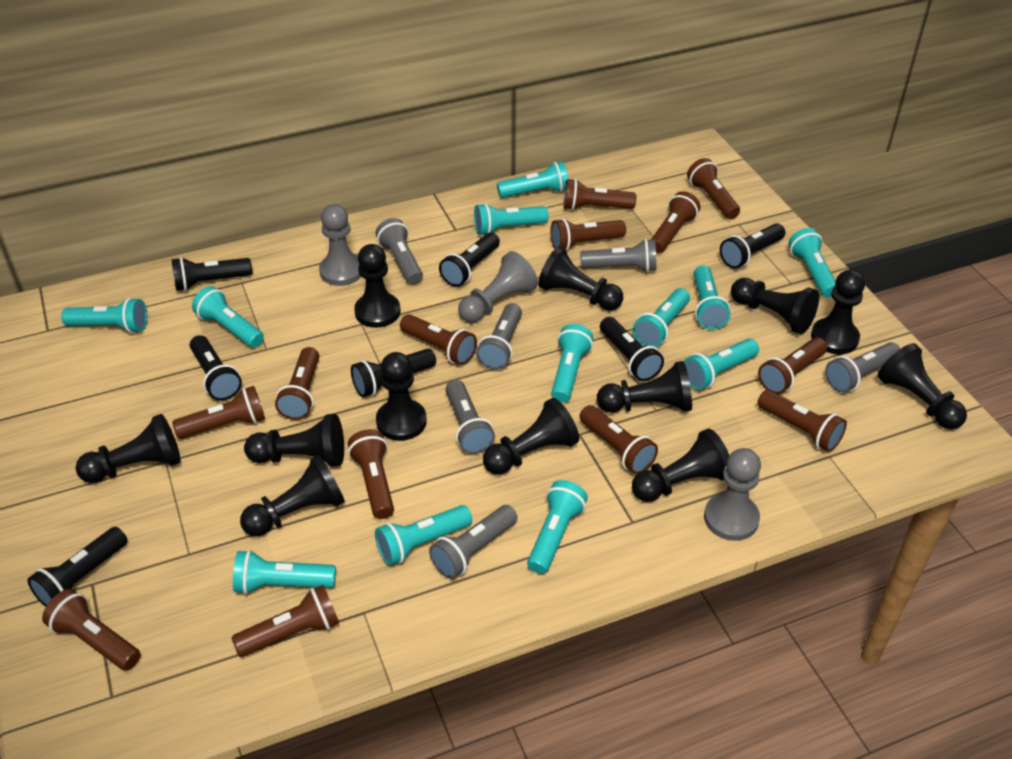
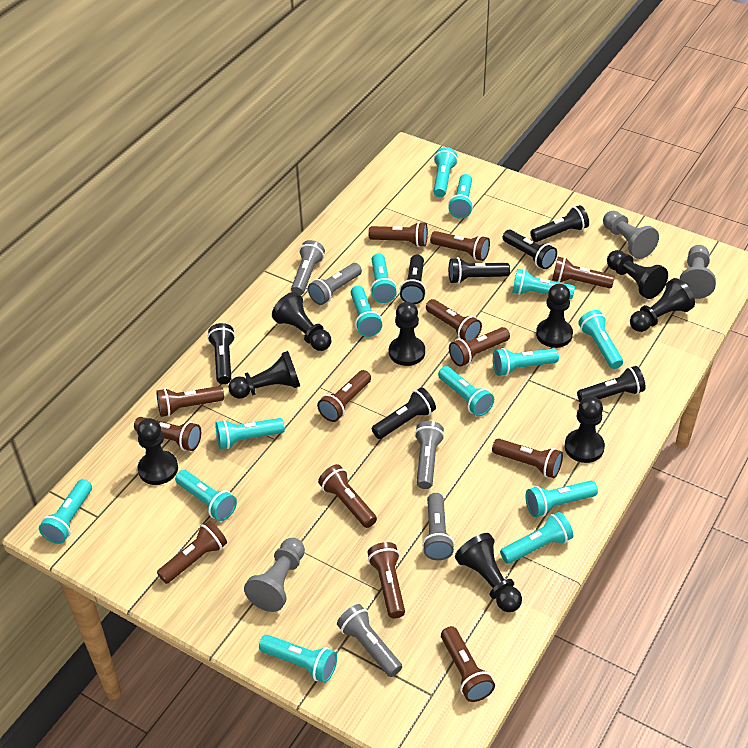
black pawn: 12 -> 9
grey flashlight: 6 -> 5
turquoise flashlight: 12 -> 14

